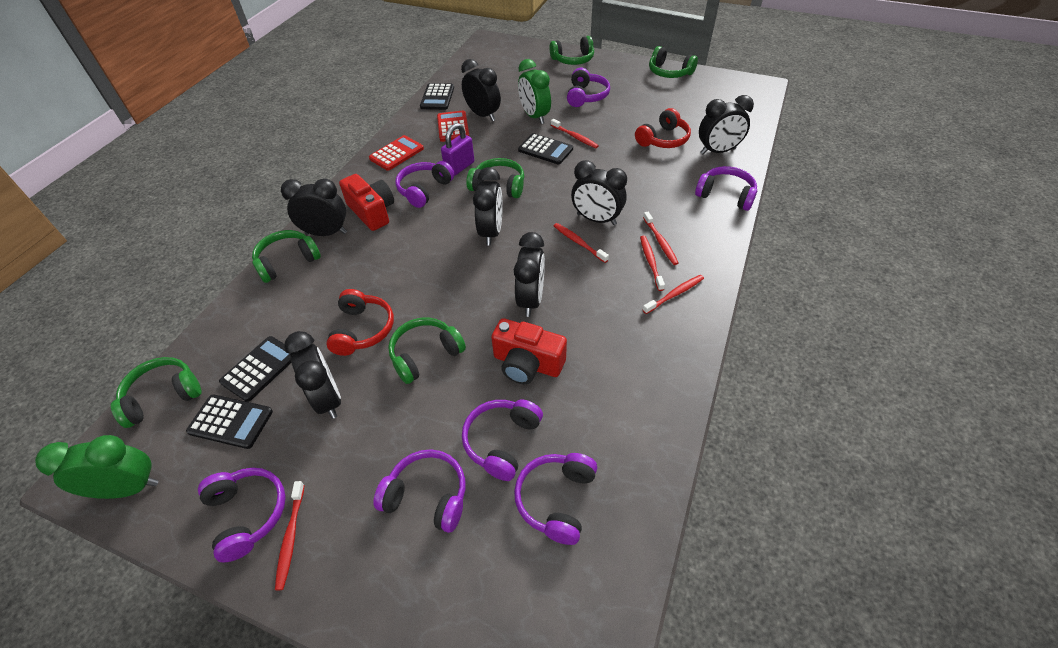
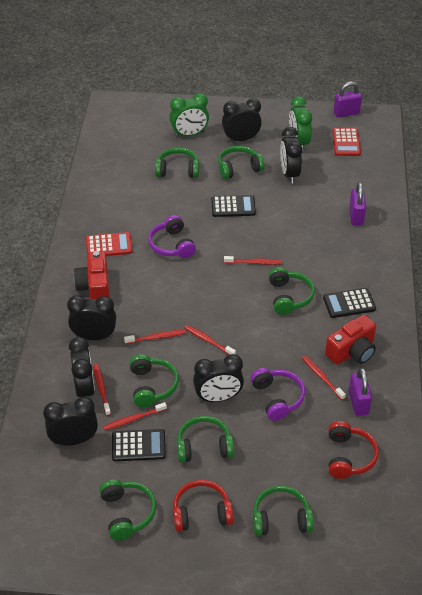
black calculator: 4 -> 3
black clock: 7 -> 6
green headphones: 6 -> 7
purple headphones: 7 -> 2
purple padlock: 1 -> 3

